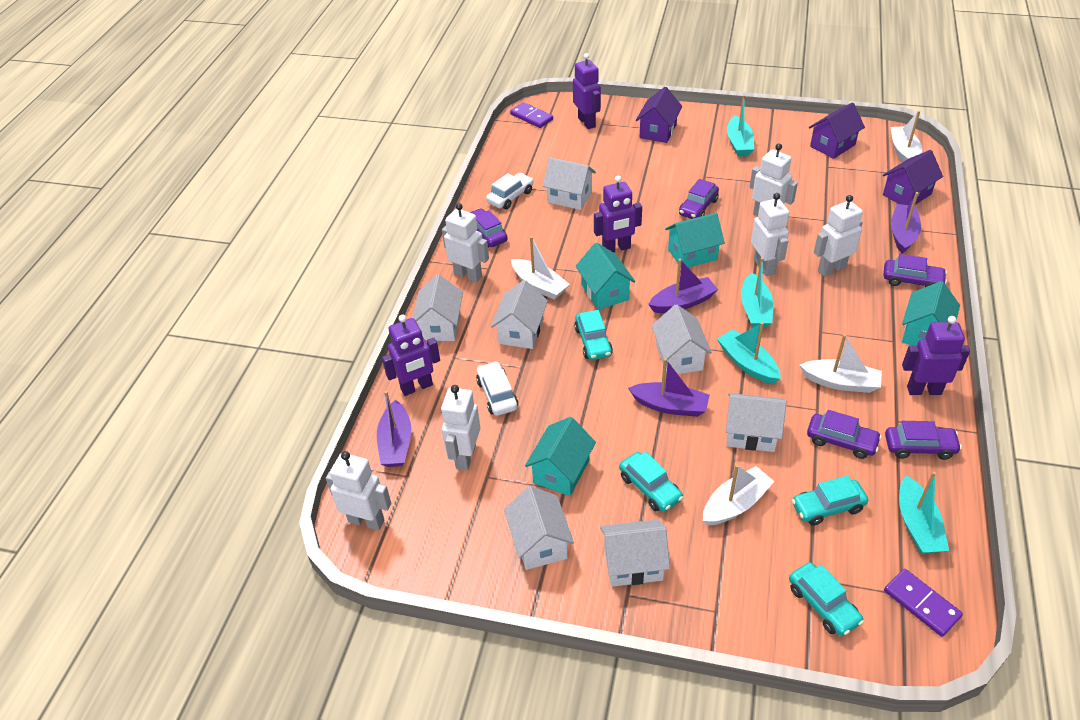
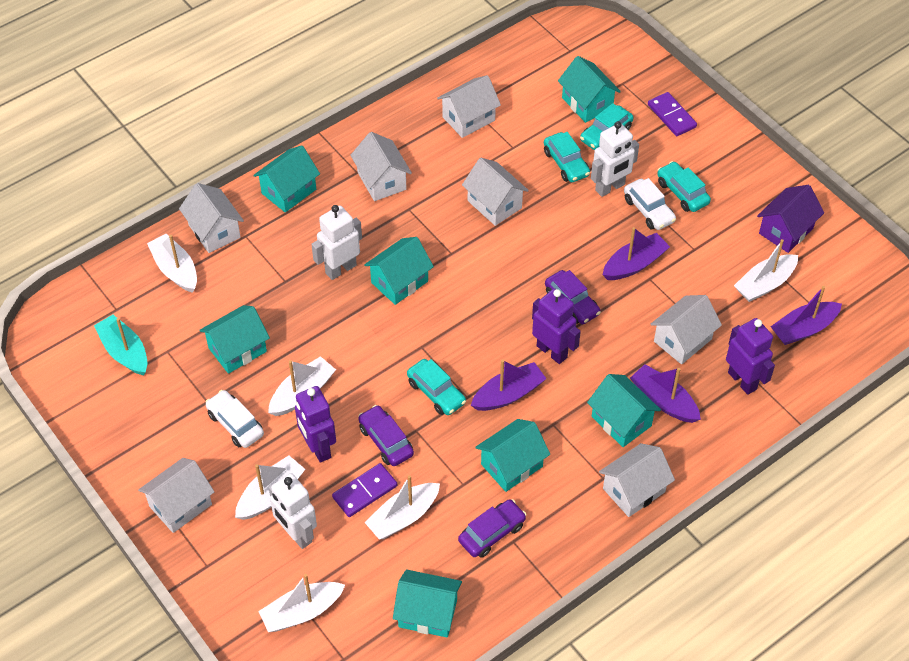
purple car: 5 -> 3
purple house: 3 -> 1
purple robot: 4 -> 3
turquoise boat: 4 -> 1
turquoise house: 4 -> 7
white boat: 4 -> 6
white robot: 6 -> 3

